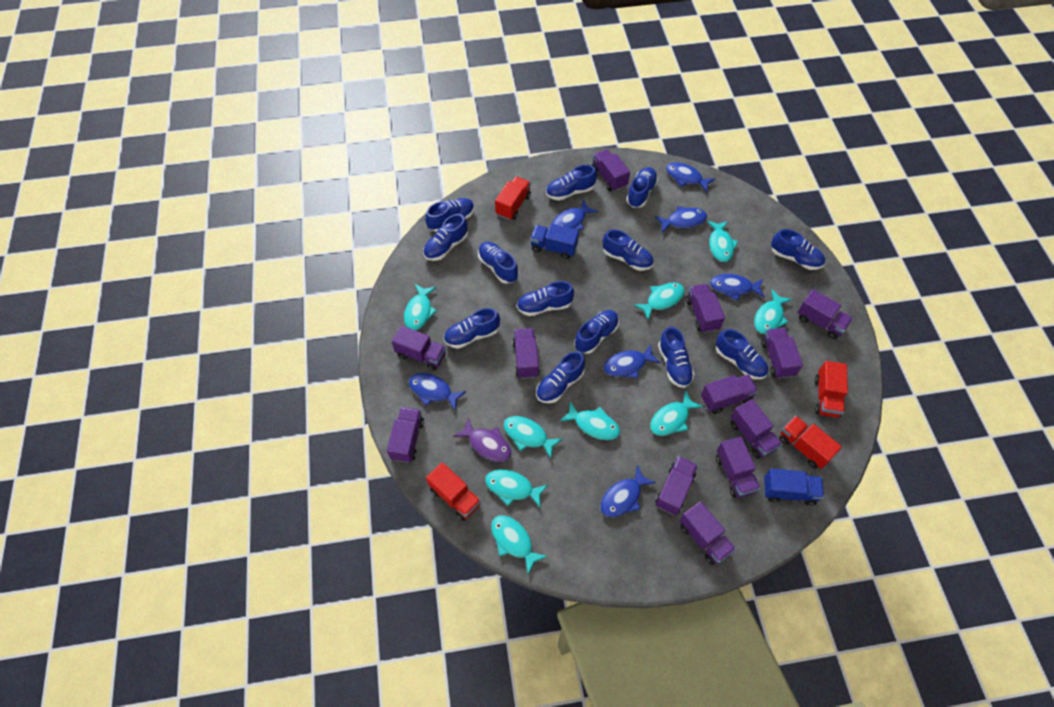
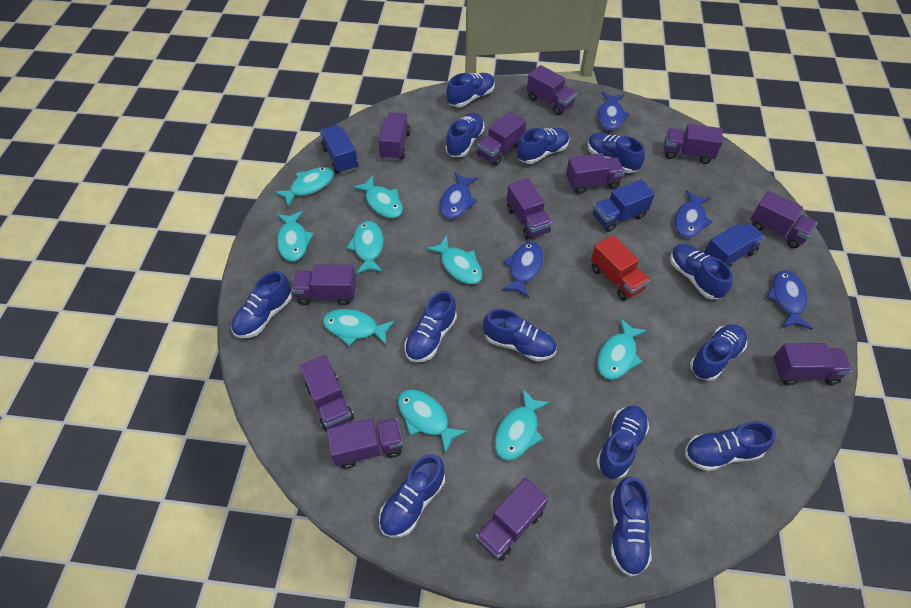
blue fish: 7 -> 5
blue truck: 2 -> 3
purple fish: 1 -> 0
red truck: 4 -> 1

